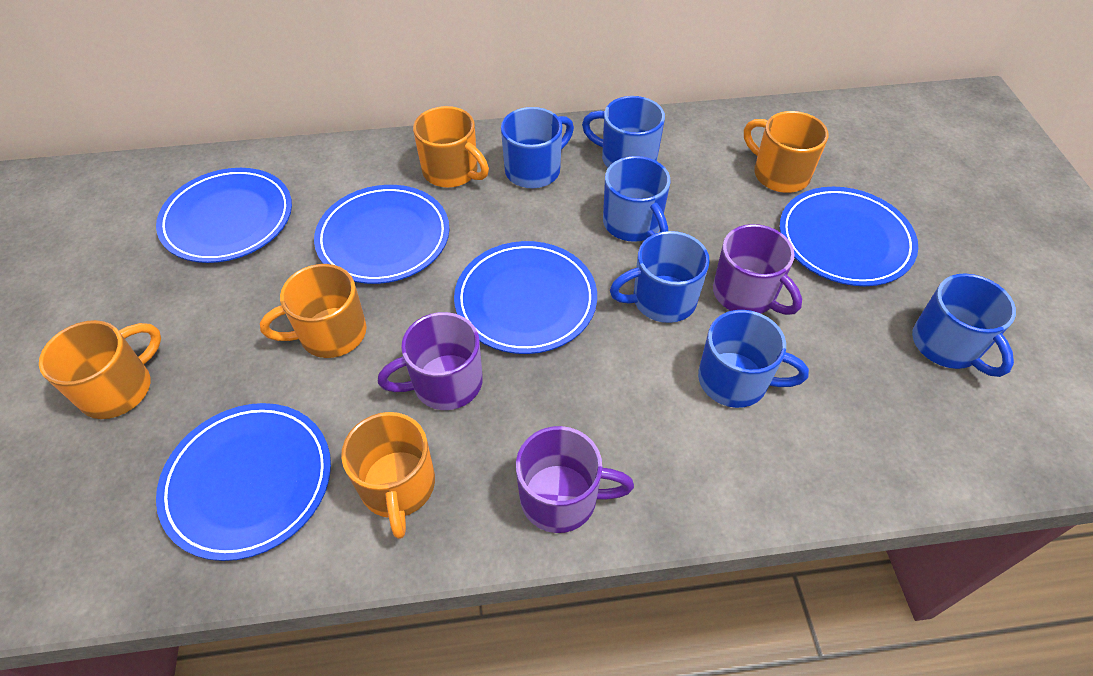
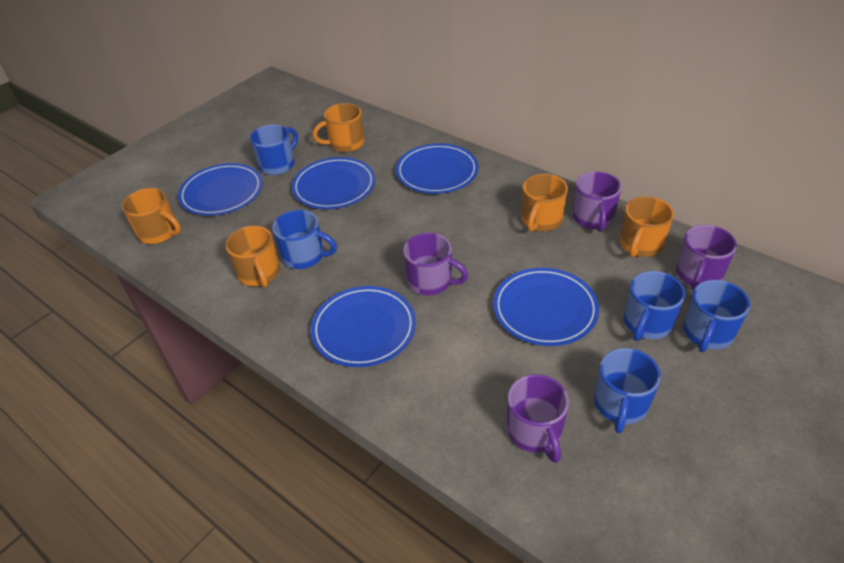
blue mug: 6 -> 5
purple mug: 3 -> 4

